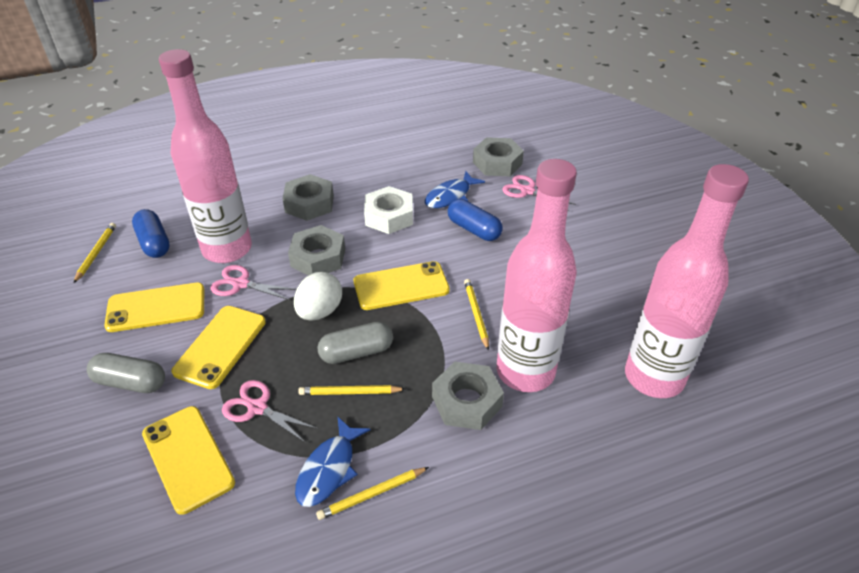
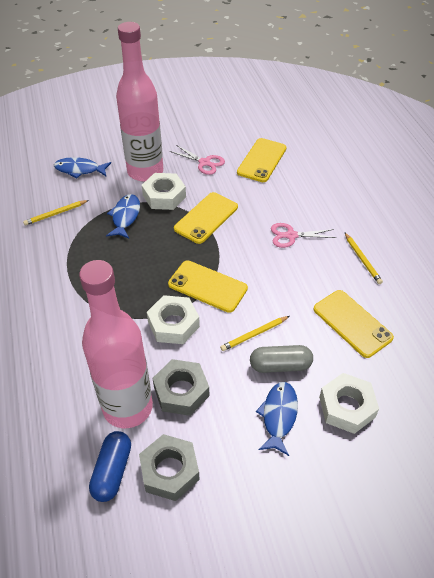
blue capsule: 2 -> 1
blue fish: 2 -> 3
grey capsule: 2 -> 1
grey nut: 4 -> 2
pink bottle: 3 -> 2
pink scissors: 3 -> 2
white egg: 1 -> 0
white nut: 1 -> 3
yellow pencil: 4 -> 3

